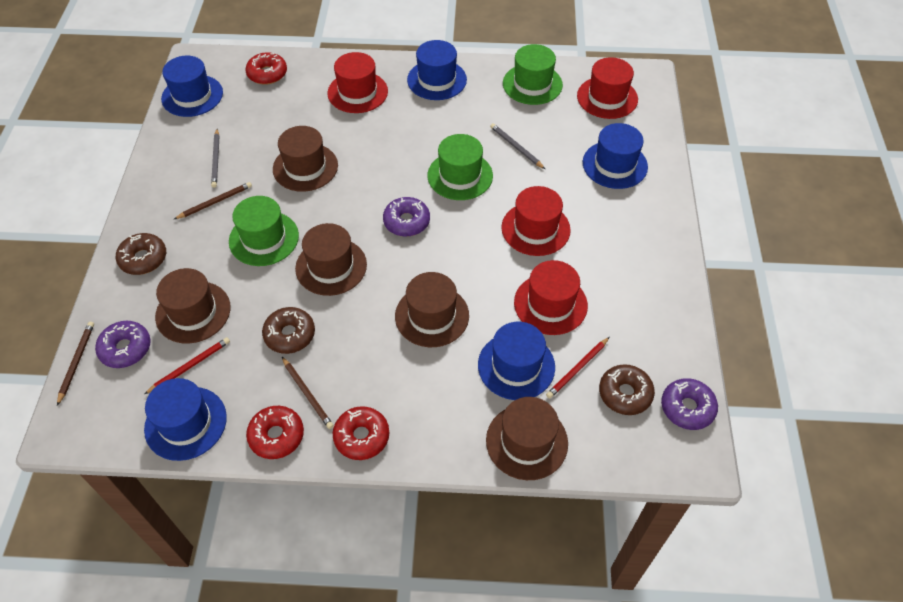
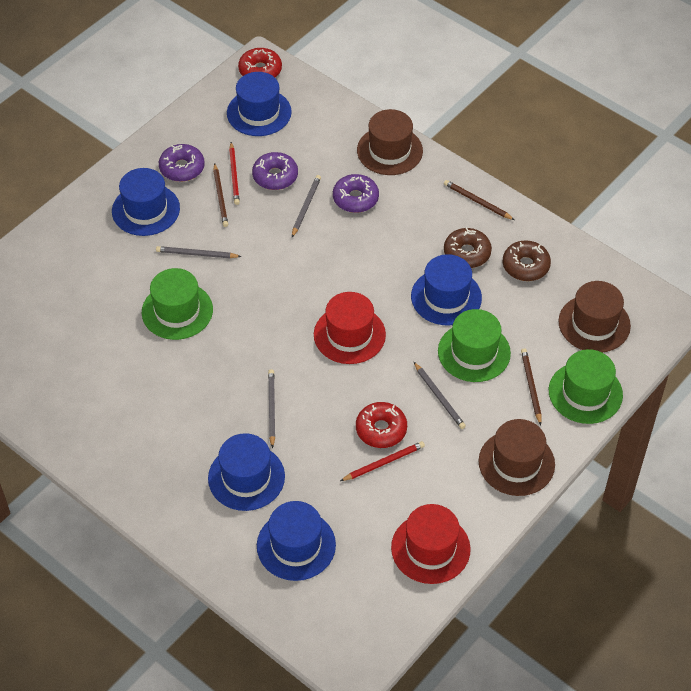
brown donut: 3 -> 2
brown hat: 5 -> 3
grey pencil: 2 -> 4
red donut: 3 -> 2
red hat: 4 -> 2

